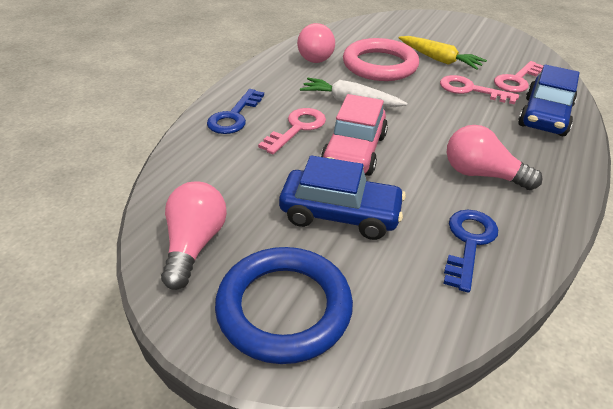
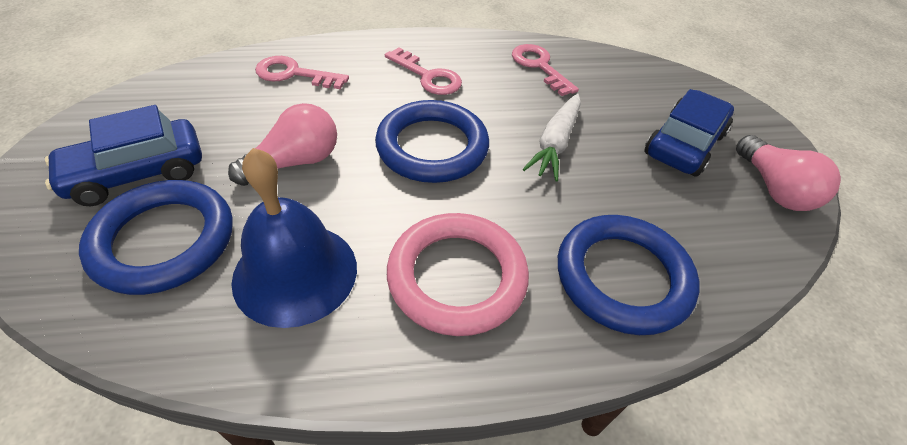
blue bell: 0 -> 1
blue key: 2 -> 0
blue ring: 1 -> 3
pink car: 1 -> 0
pink light bulb: 3 -> 2
yellow carrot: 1 -> 0

